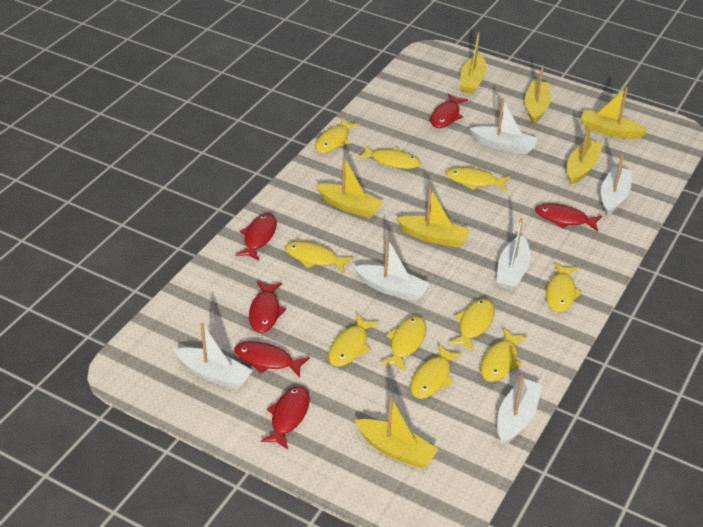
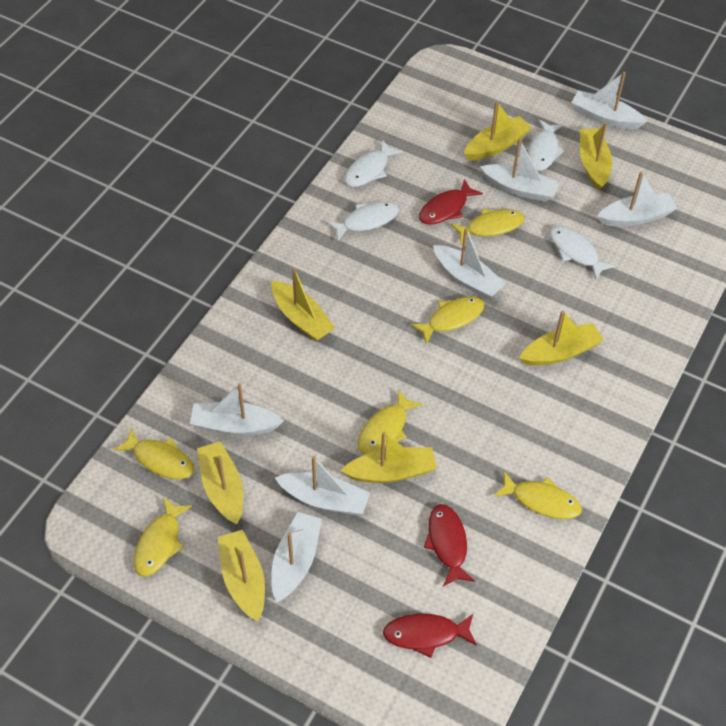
red fish: 6 -> 3
white boat: 6 -> 7
white fish: 0 -> 4
yellow fish: 10 -> 6

